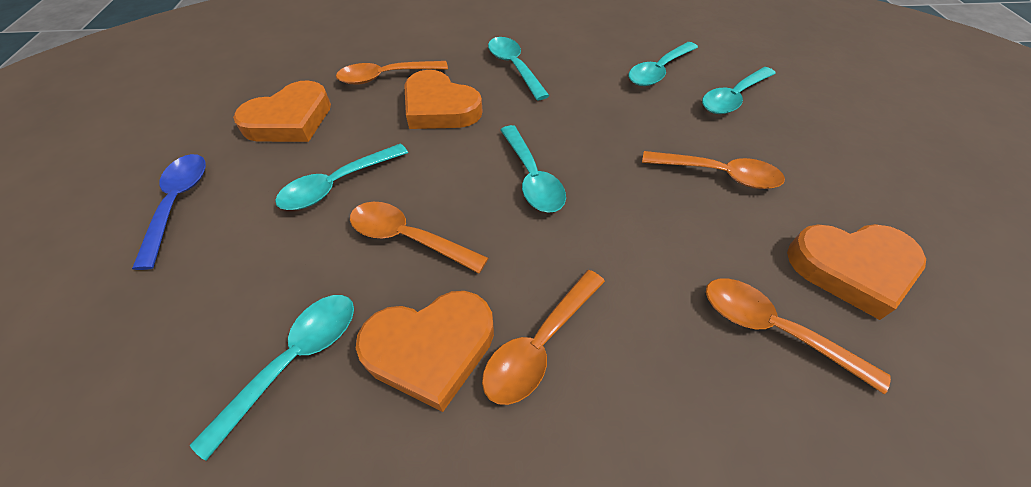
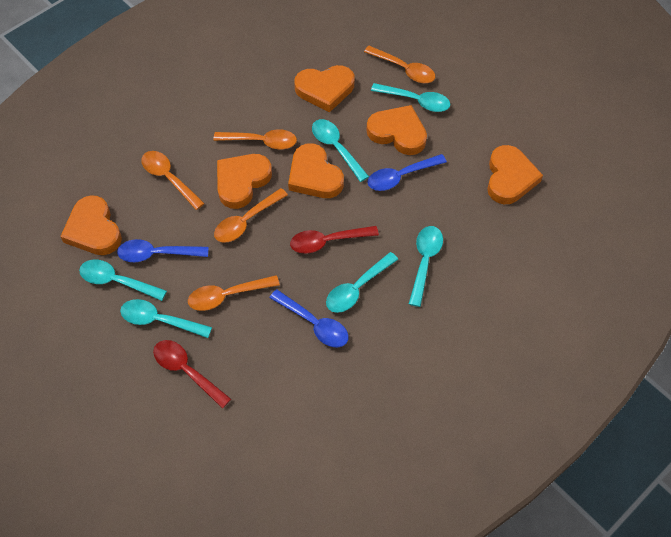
blue spoon: 1 -> 3
orange heart: 4 -> 6
red spoon: 0 -> 2

